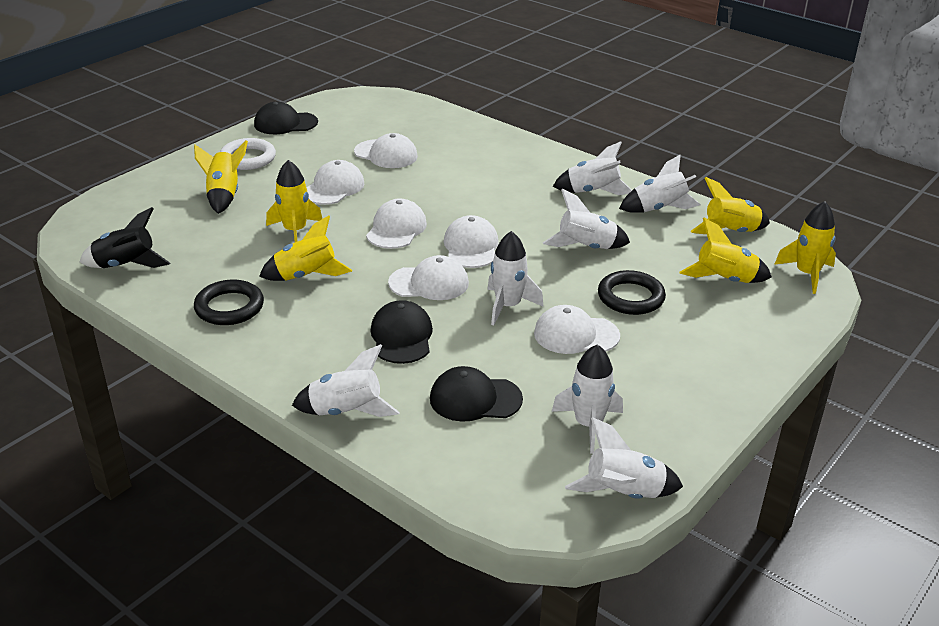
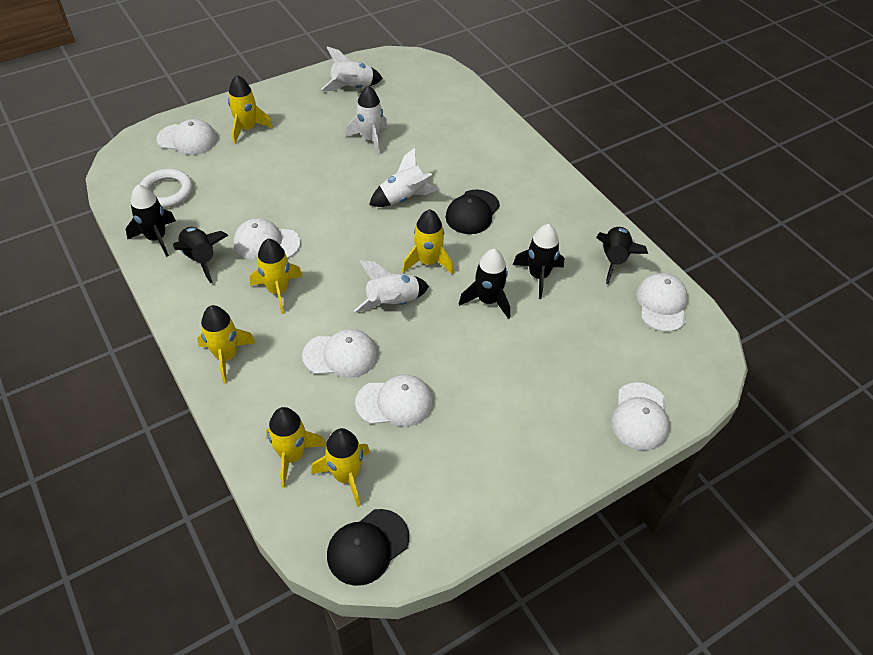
black cap: 3 -> 2
black ring: 2 -> 0
black rocket: 1 -> 5
white rocket: 7 -> 4

